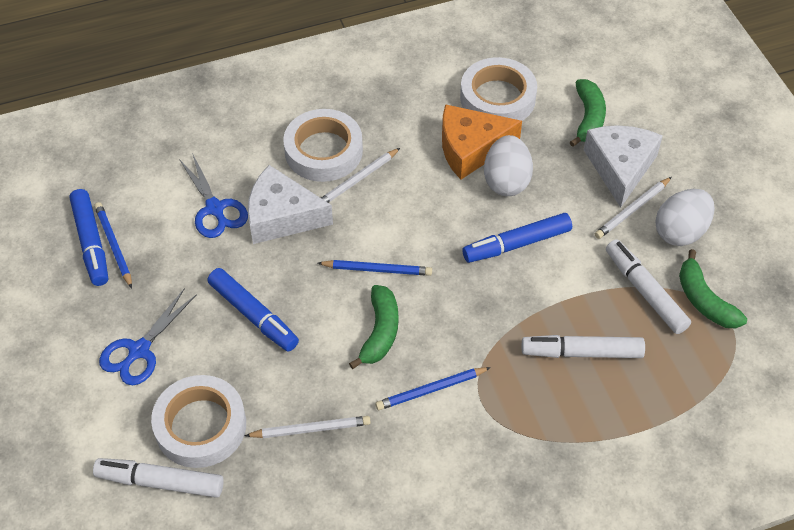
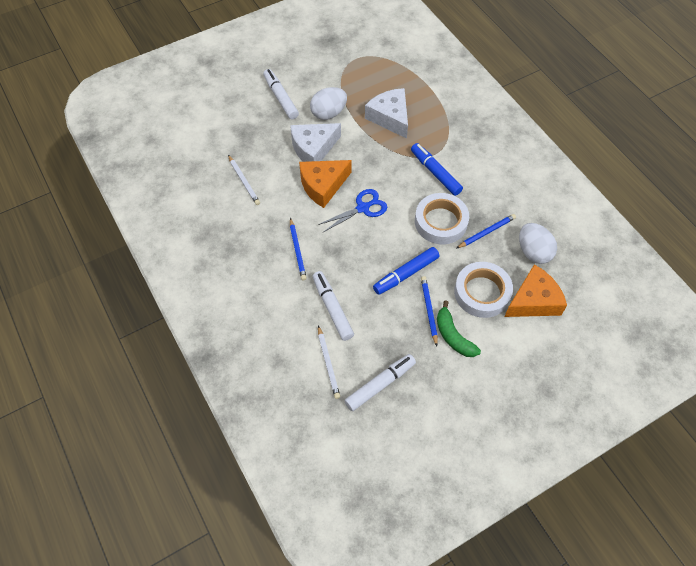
blue marker: 3 -> 2
blue scissors: 2 -> 1
green banana: 3 -> 1
orange cheese: 1 -> 2
white pencil: 3 -> 2
white tape: 3 -> 2

